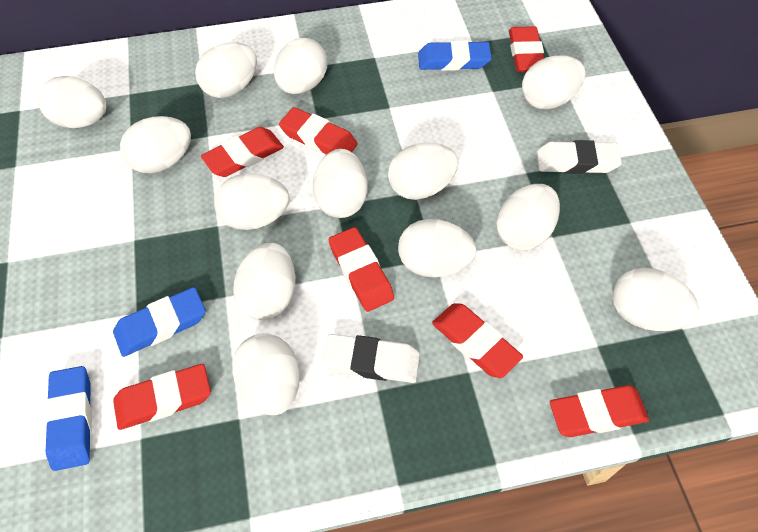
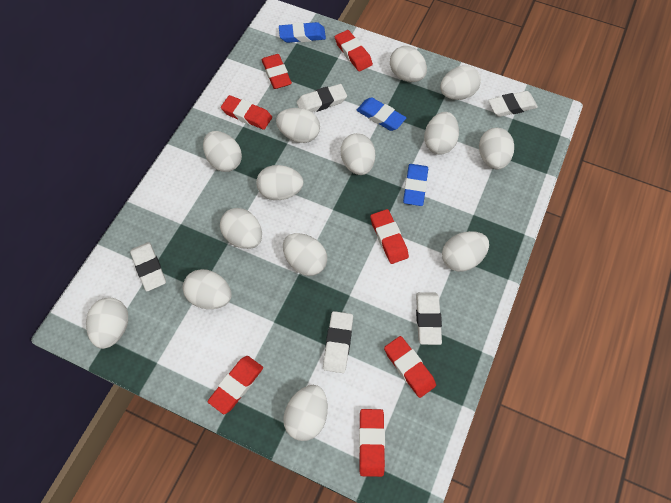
white egg: 13 -> 14
white eraser: 2 -> 5

